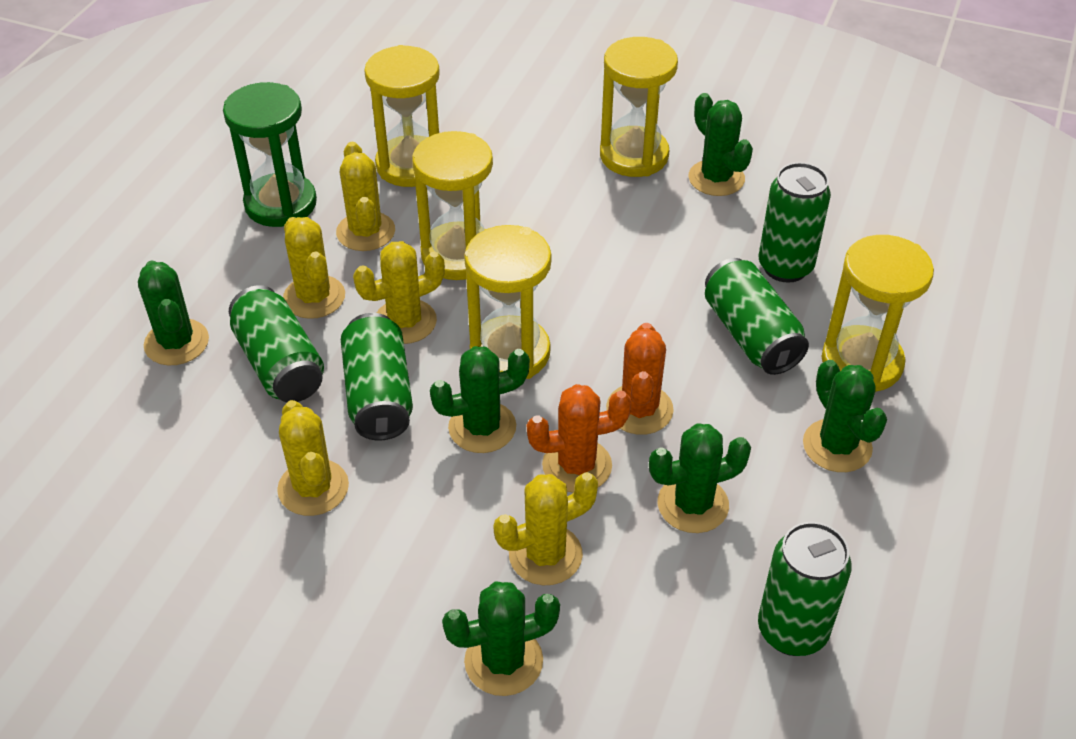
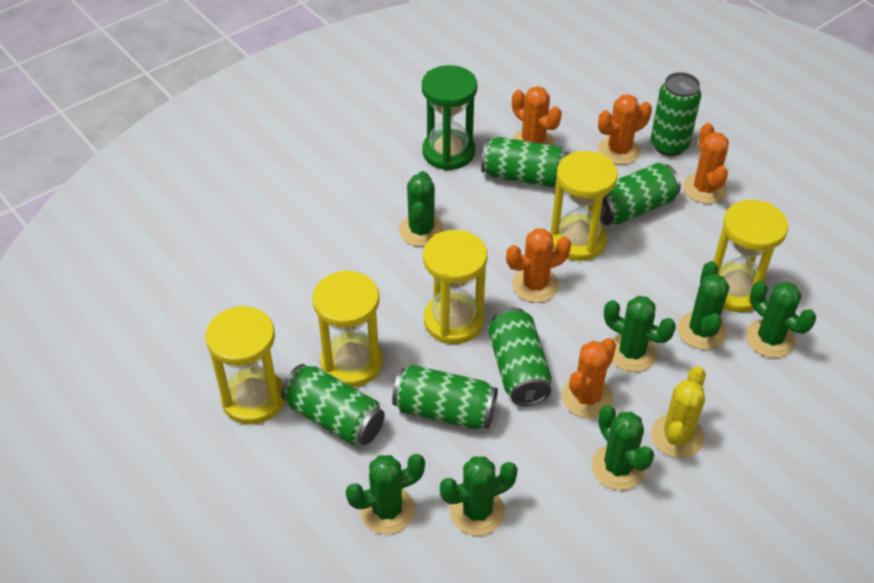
green cactus: 6 -> 7
green can: 5 -> 6
orange cactus: 2 -> 5
yellow cactus: 5 -> 1

